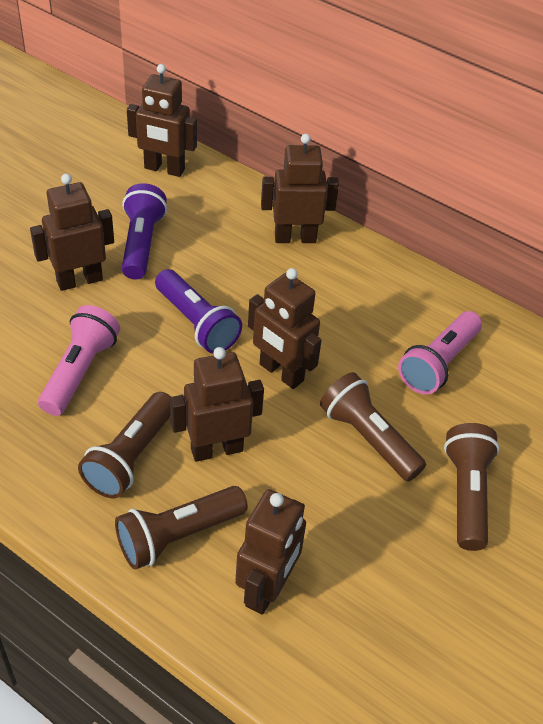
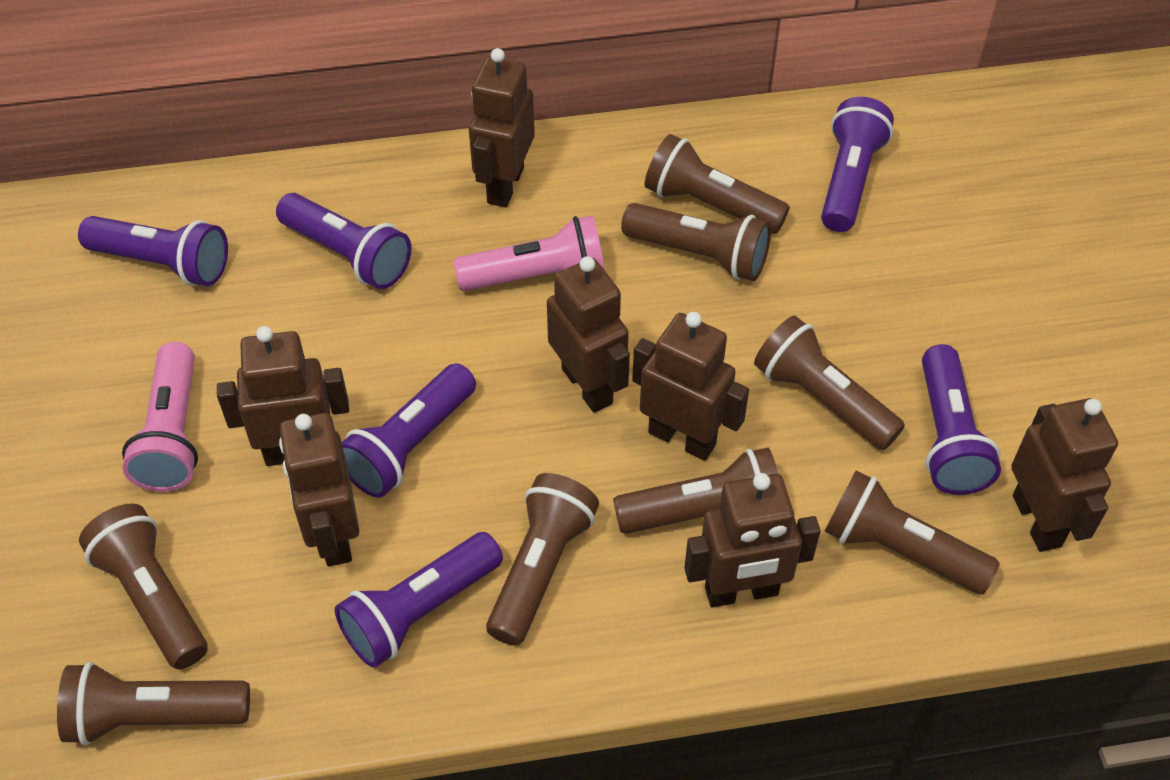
brown flashlight: 4 -> 8
brown robot: 6 -> 7
purple flashlight: 2 -> 6

